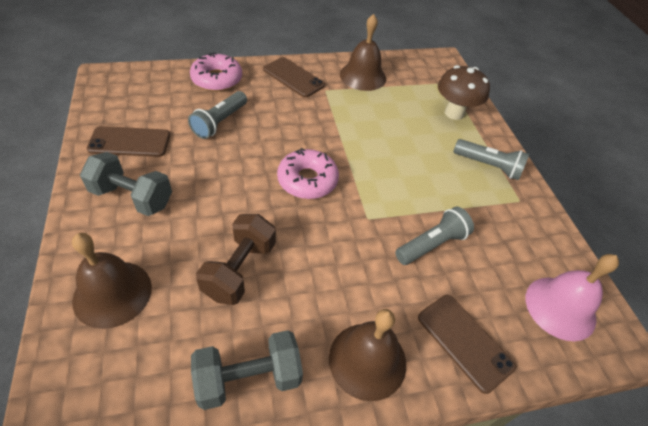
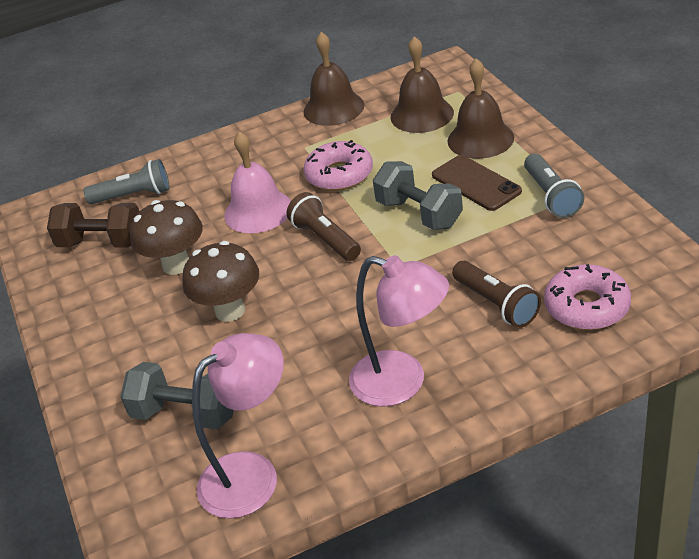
brown flashlight: 0 -> 2
brown mushroom: 1 -> 2
brown phone: 3 -> 1
grey flashlight: 3 -> 2
pink lamp: 0 -> 2

